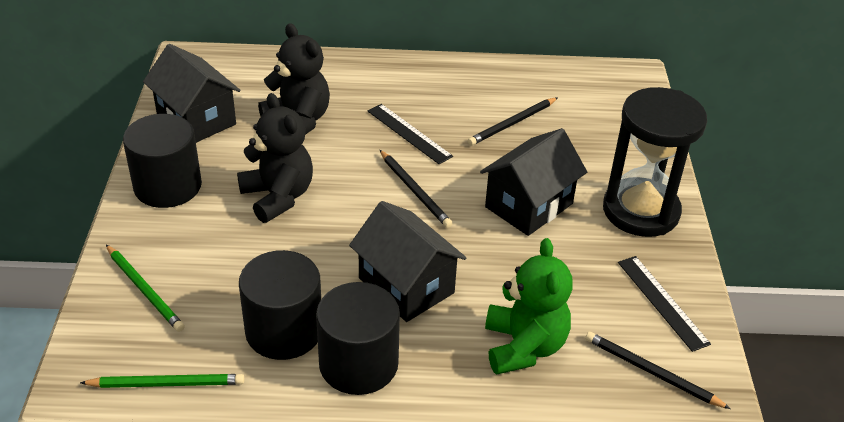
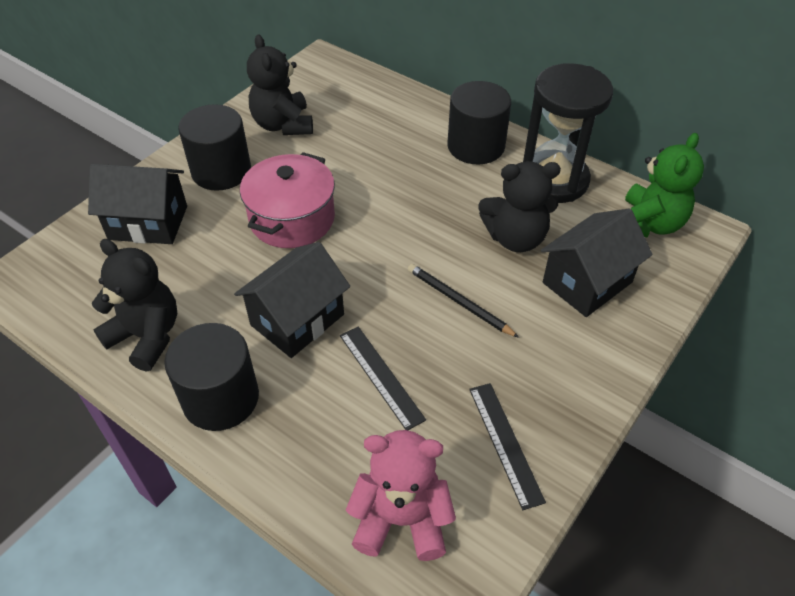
black pencil: 3 -> 1
black teddy bear: 2 -> 3
green pencil: 2 -> 0
pink pot: 0 -> 1
pink teddy bear: 0 -> 1

